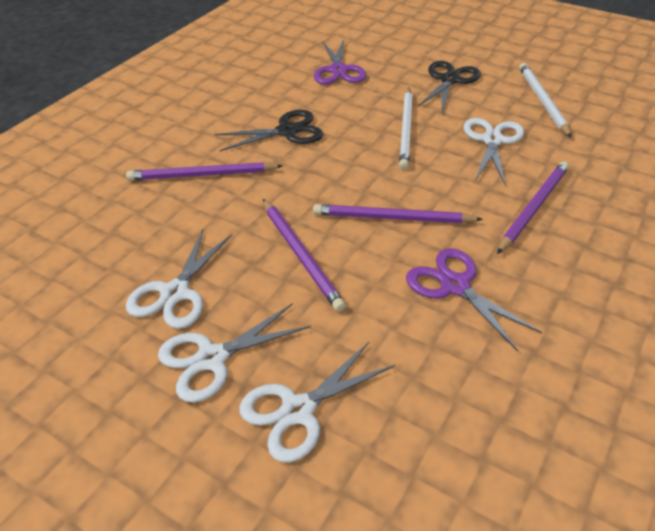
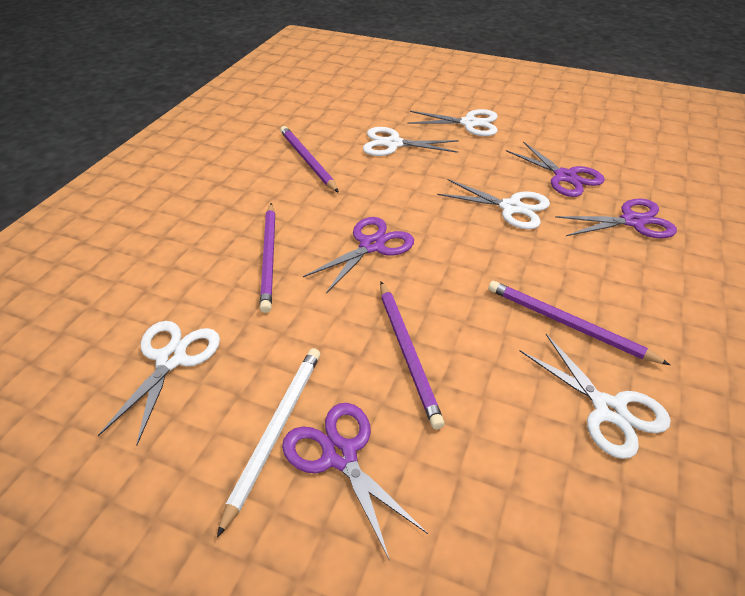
black scissors: 2 -> 0
purple scissors: 2 -> 4
white pencil: 2 -> 1
white scissors: 4 -> 5

